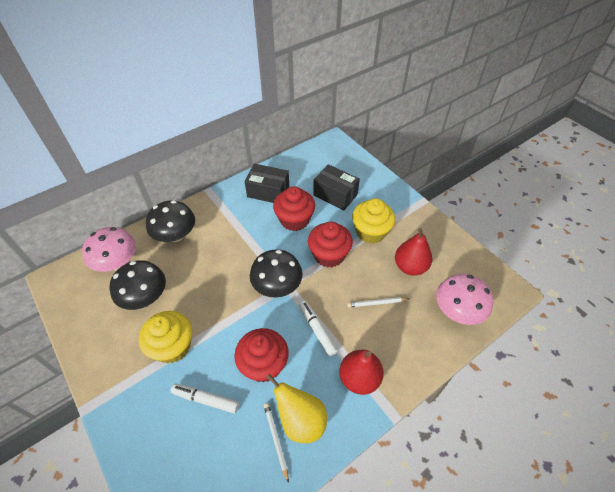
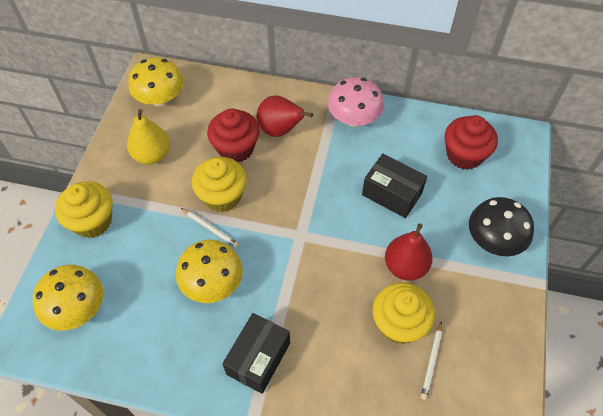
black mushroom: 3 -> 1
pink mushroom: 2 -> 1
red cupcake: 3 -> 2
white marker: 2 -> 0
yellow cupcake: 2 -> 3
yellow mushroom: 0 -> 3

